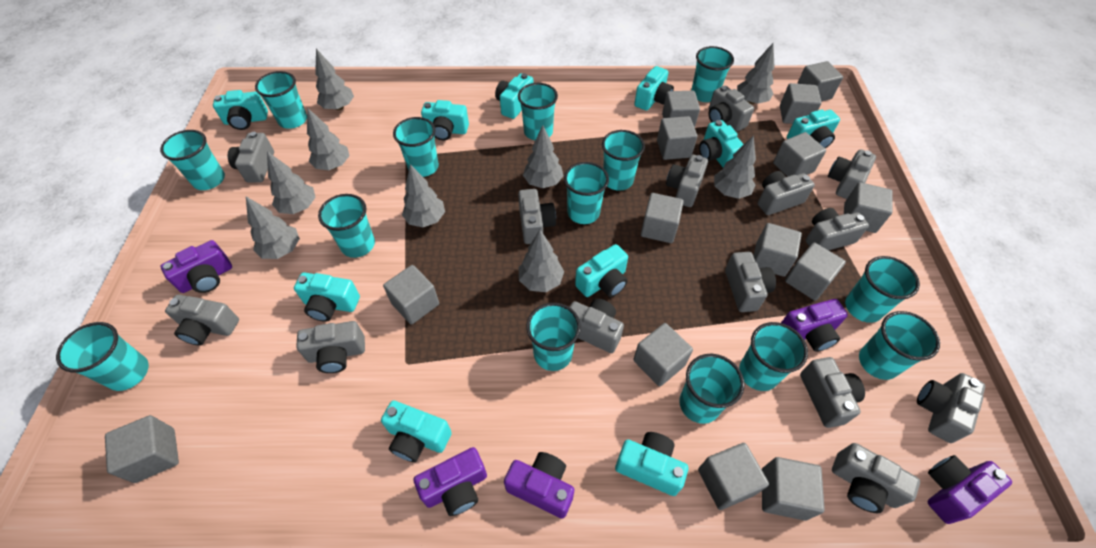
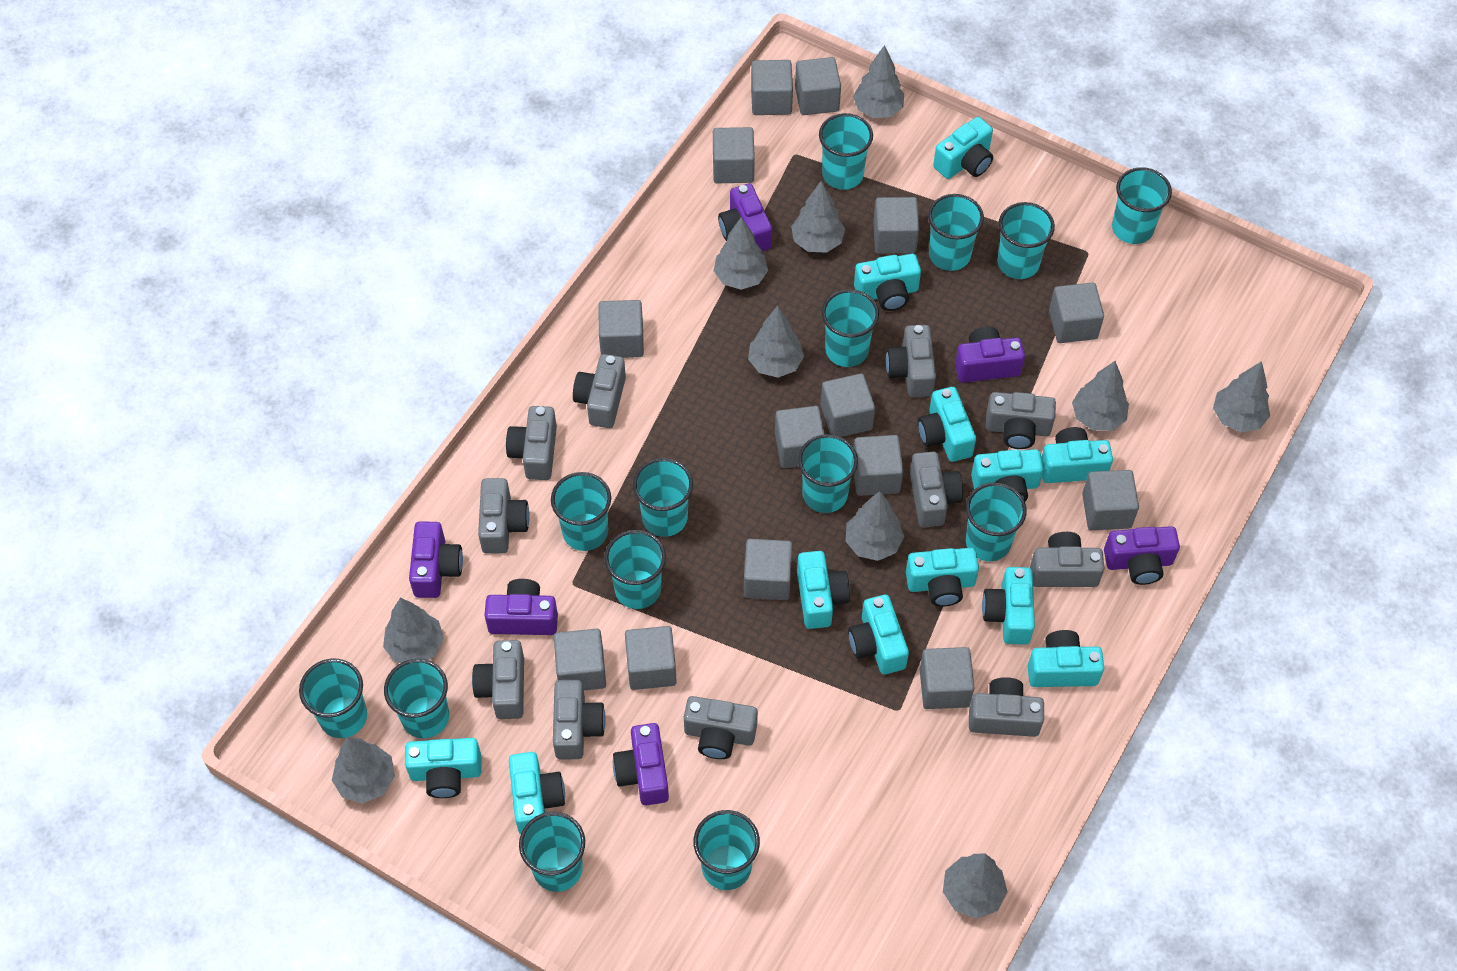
grey camera: 14 -> 11
grey tree: 9 -> 10
purple camera: 5 -> 6
turquoise camera: 10 -> 12

